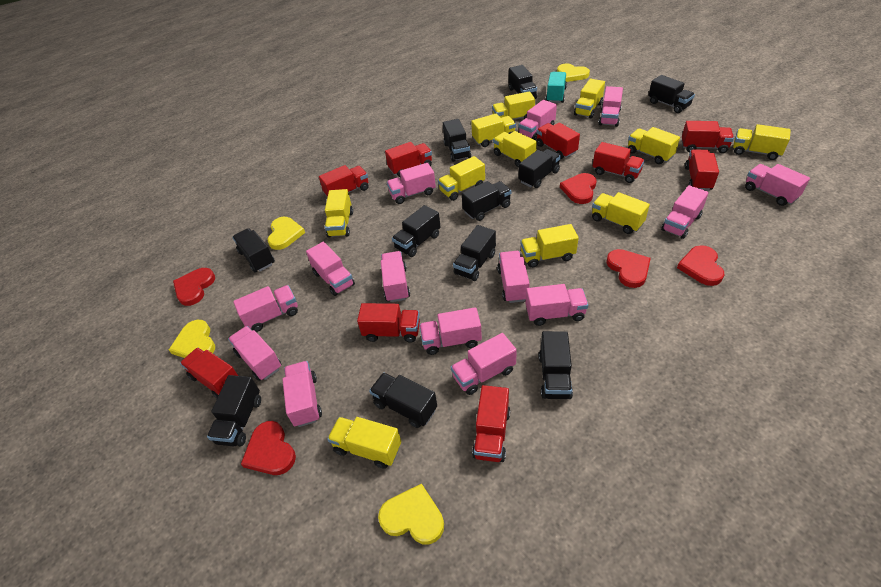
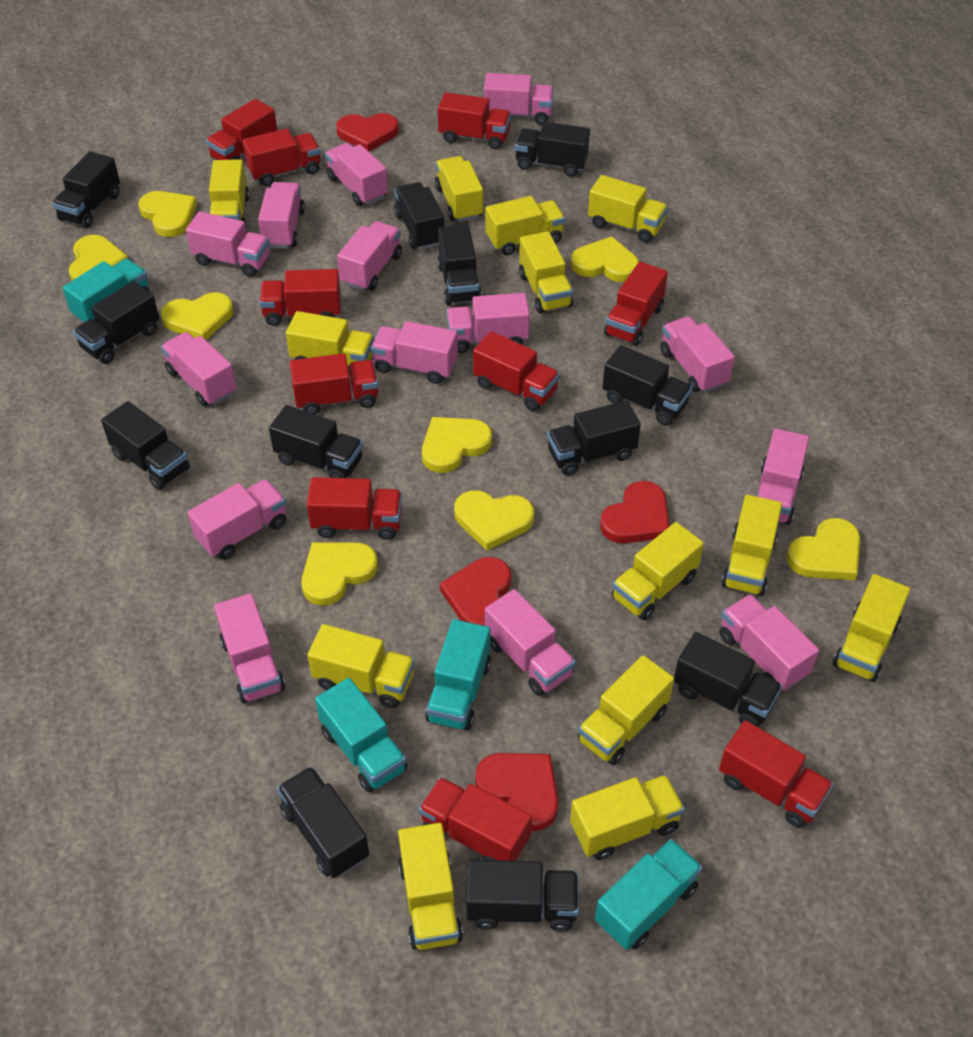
black truck: 11 -> 12
red heart: 5 -> 4
red truck: 9 -> 10
turquoise truck: 1 -> 4
yellow heart: 4 -> 8
yellow truck: 11 -> 13

